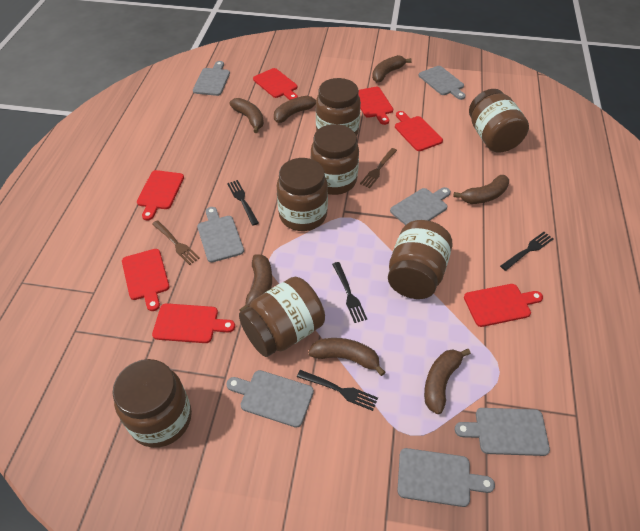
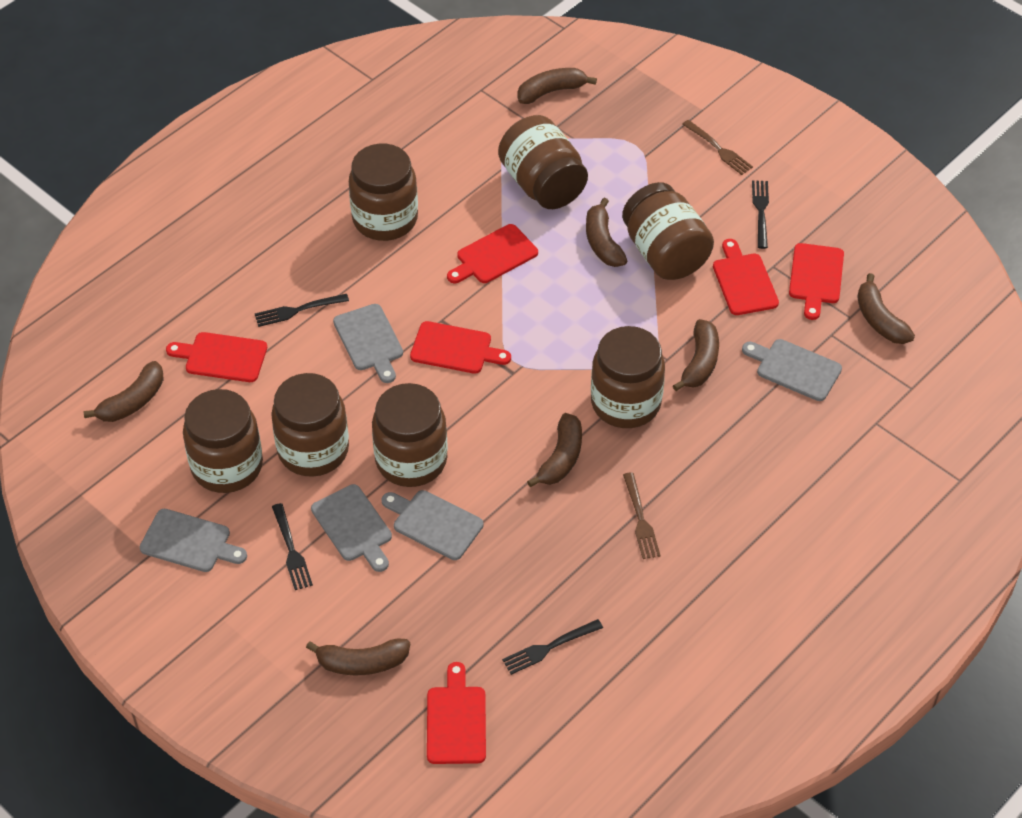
grey cutting board: 7 -> 5
red cutting board: 7 -> 6

